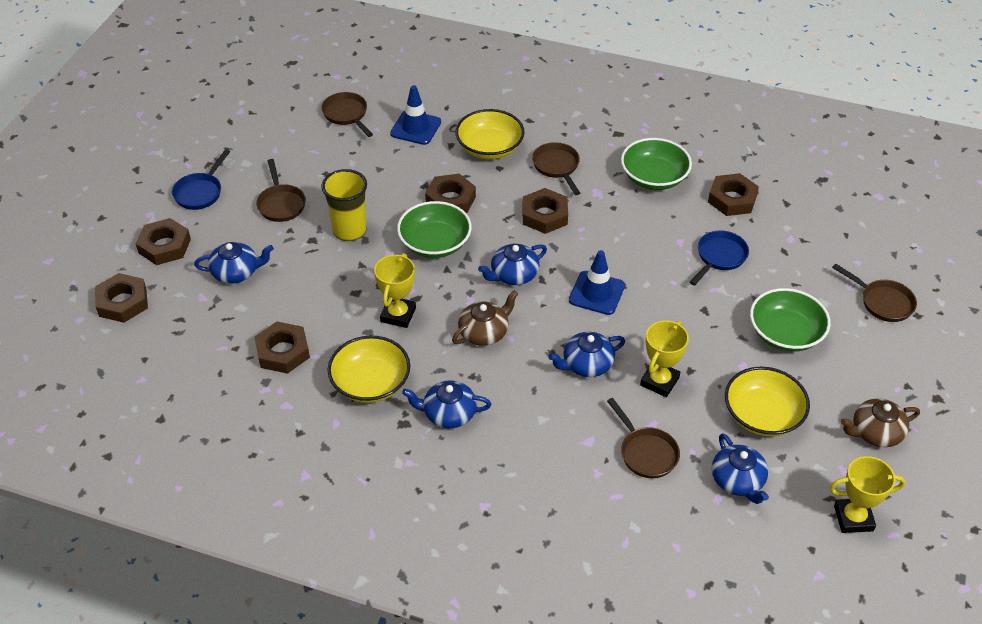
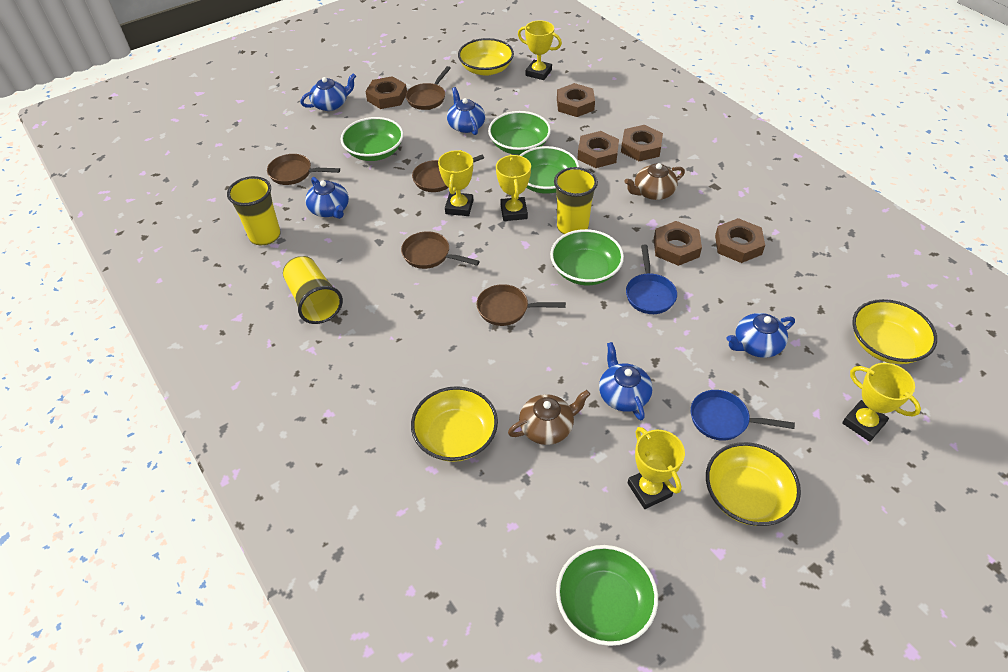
blue traffic cone: 2 -> 0
green bowl: 3 -> 5
yellow bowl: 3 -> 4
yellow cup: 1 -> 3
yellow trophy: 3 -> 5

